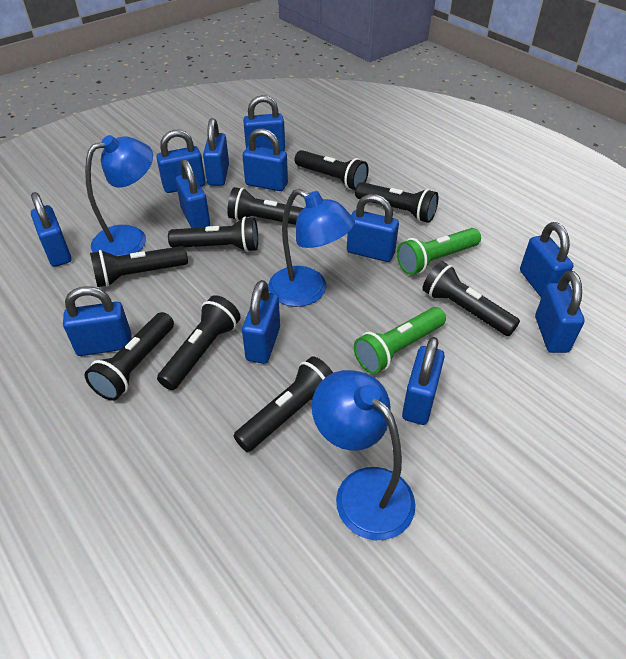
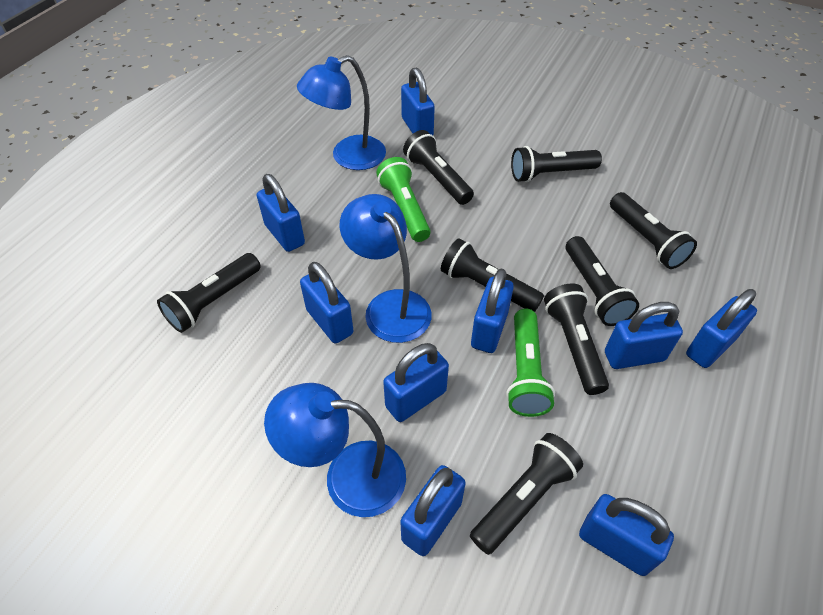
black flashlight: 9 -> 8
blue padlock: 12 -> 9

